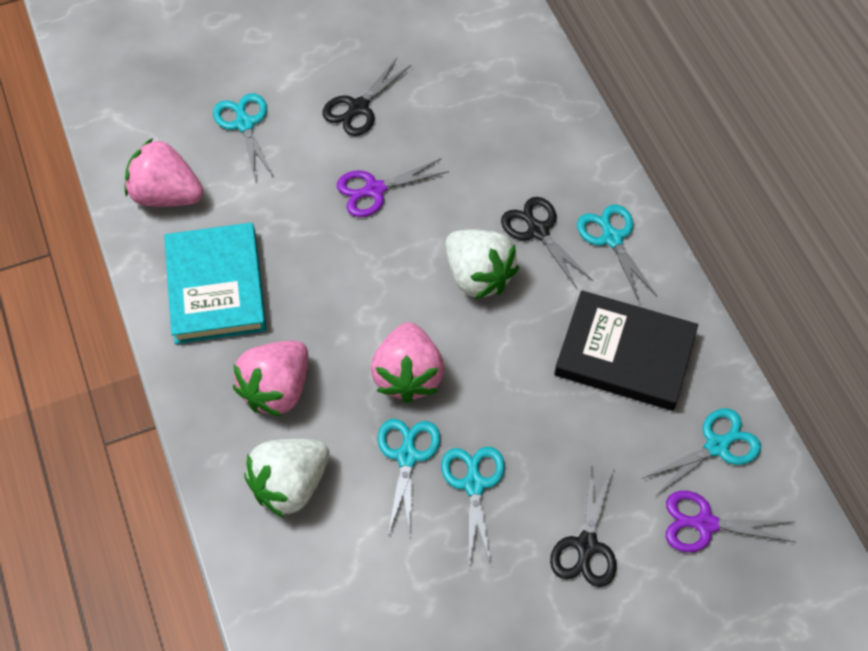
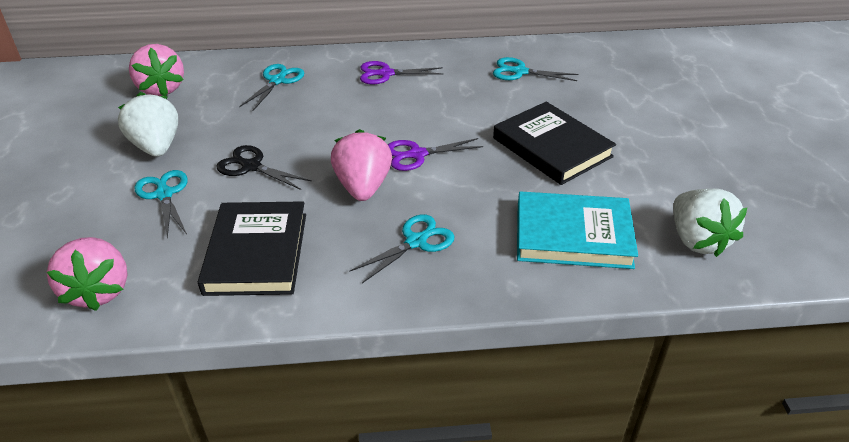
black book: 1 -> 2
black scissors: 3 -> 1
turquoise scissors: 5 -> 4

